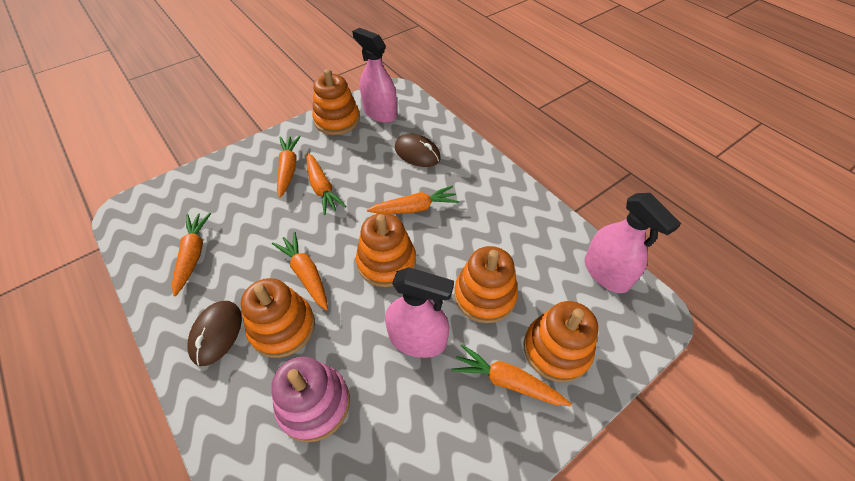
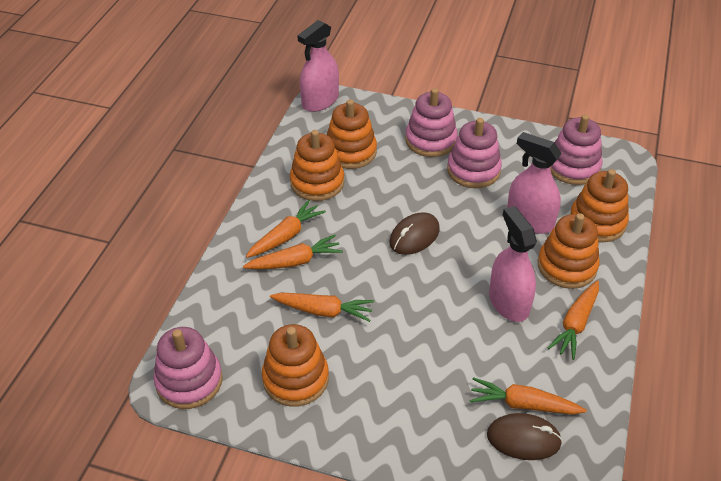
orange carrot: 6 -> 5
pink stacking toy: 1 -> 4

